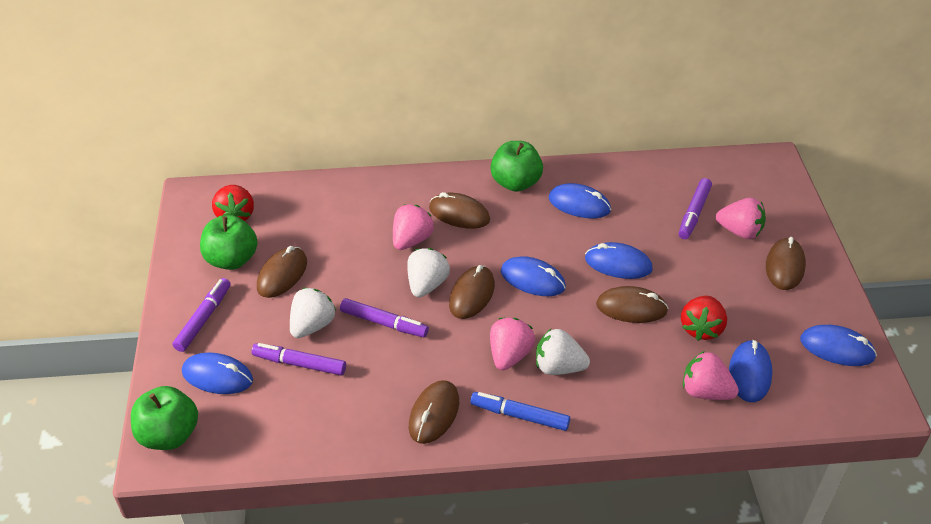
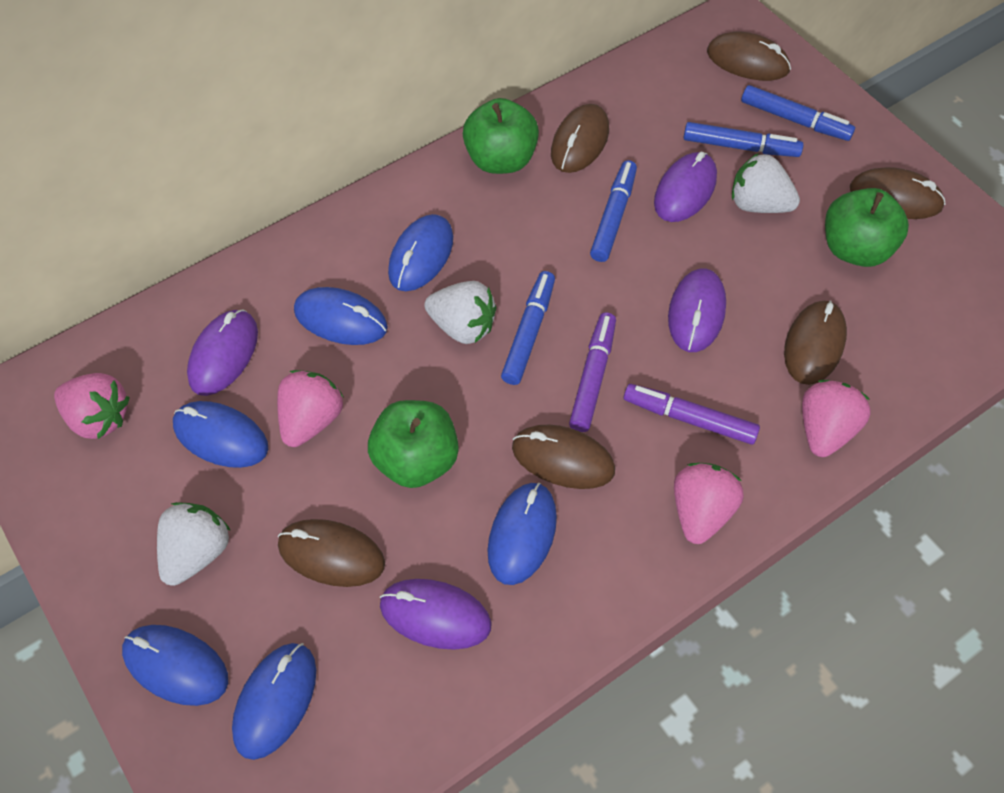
blue marker: 1 -> 4
purple marker: 4 -> 2
purple mouse: 0 -> 4
red strawberry: 2 -> 0

